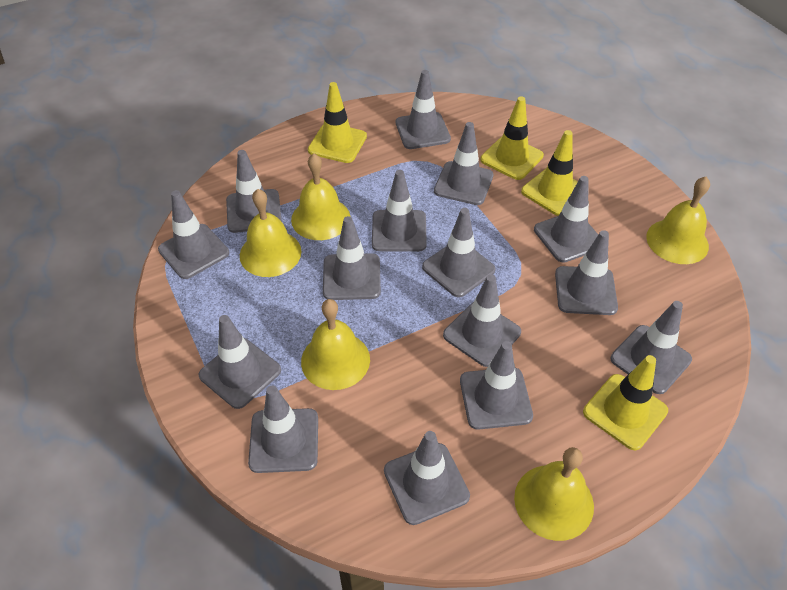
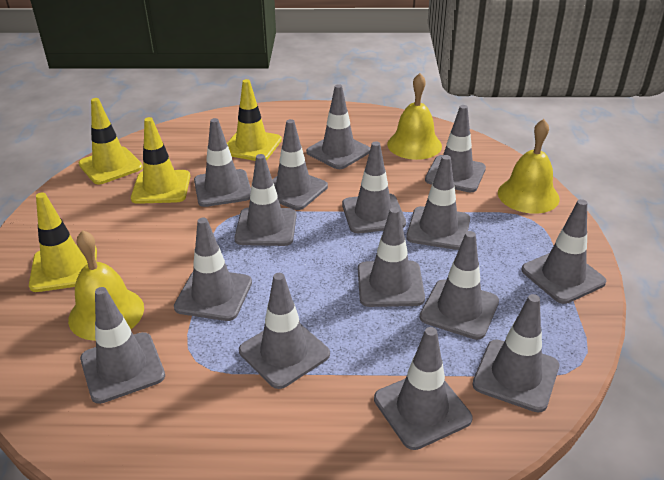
yellow bell: 5 -> 3

